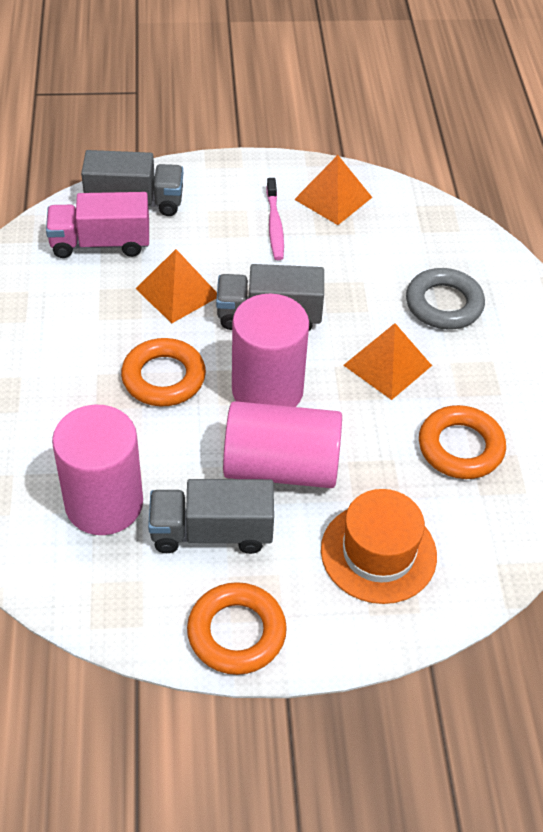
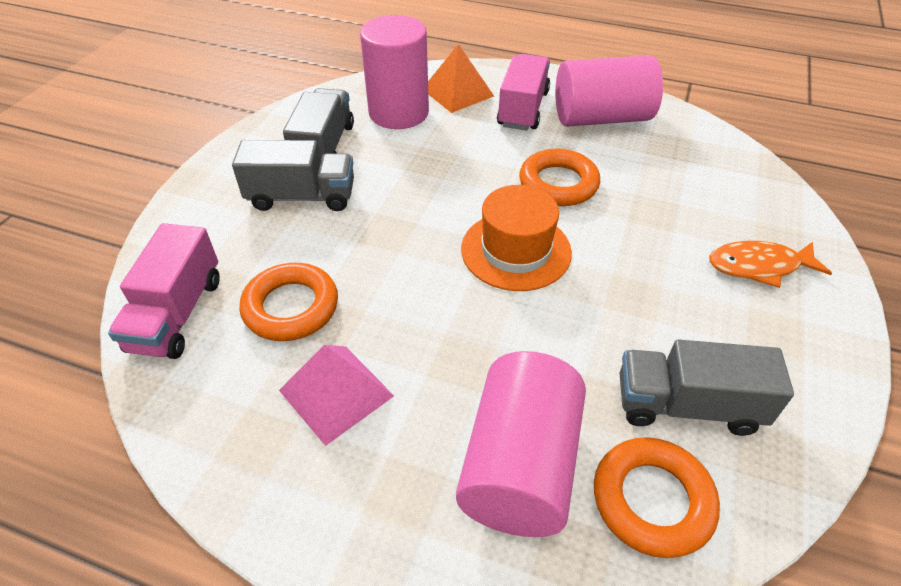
grey ring: 1 -> 0
orange fish: 0 -> 1
orange pyramid: 3 -> 1
pink pyramid: 0 -> 1
pink toothbrush: 1 -> 0
pink truck: 1 -> 2

